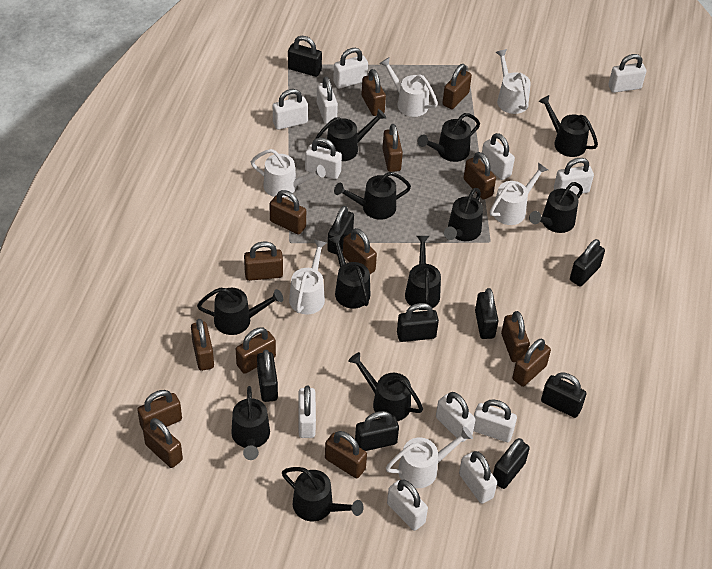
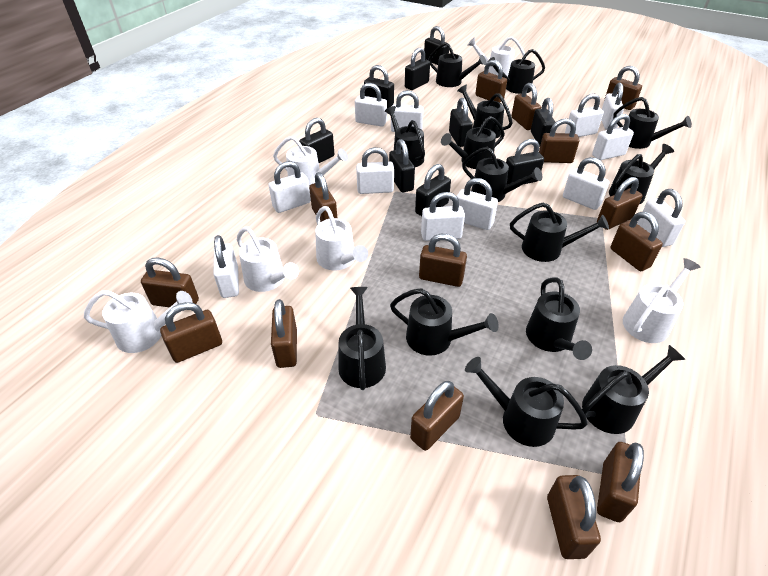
black watering can: 12 -> 14

